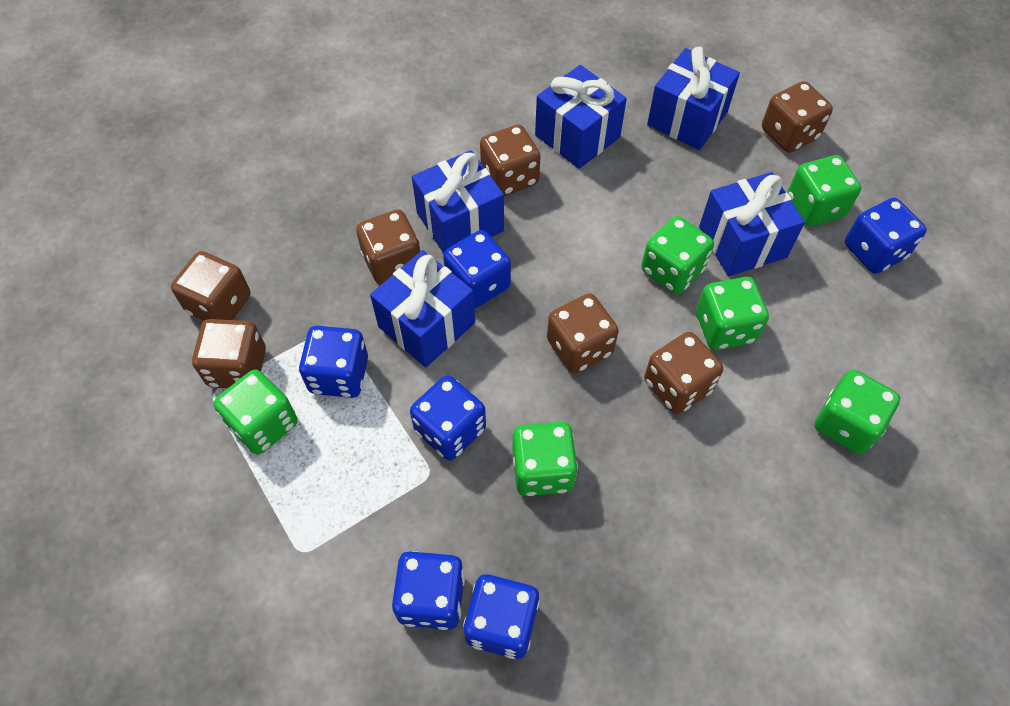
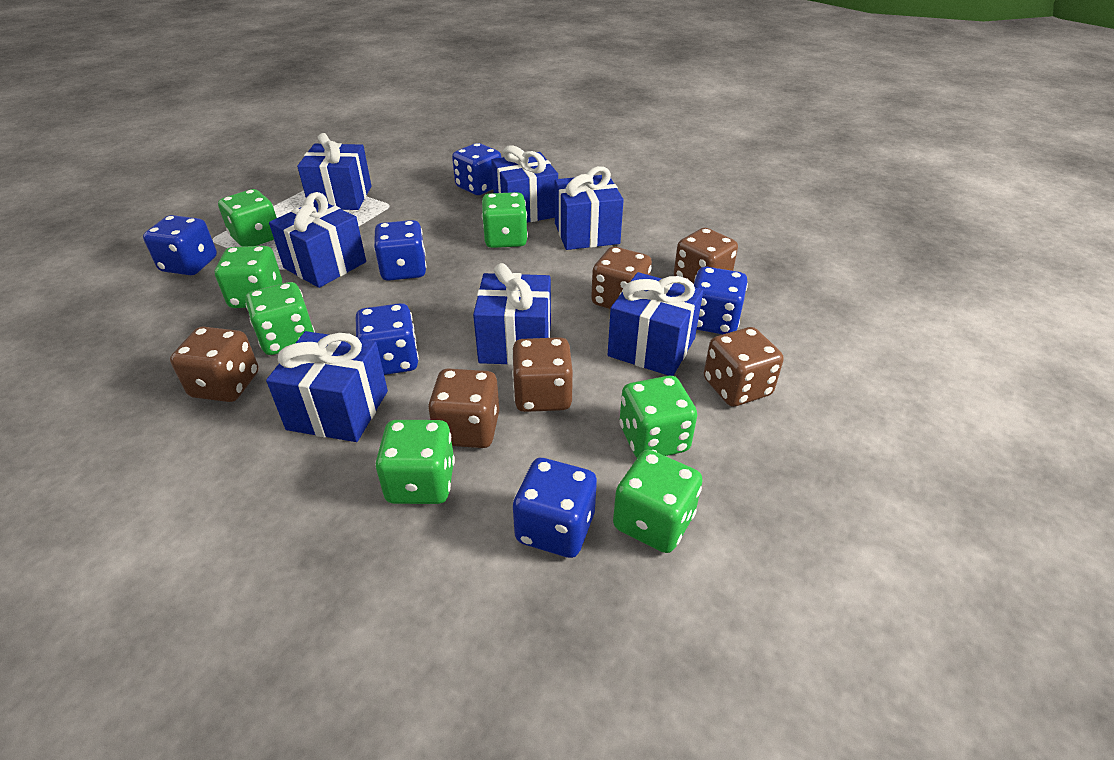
blue gift: 5 -> 7
brown dice: 7 -> 6
green dice: 6 -> 7

